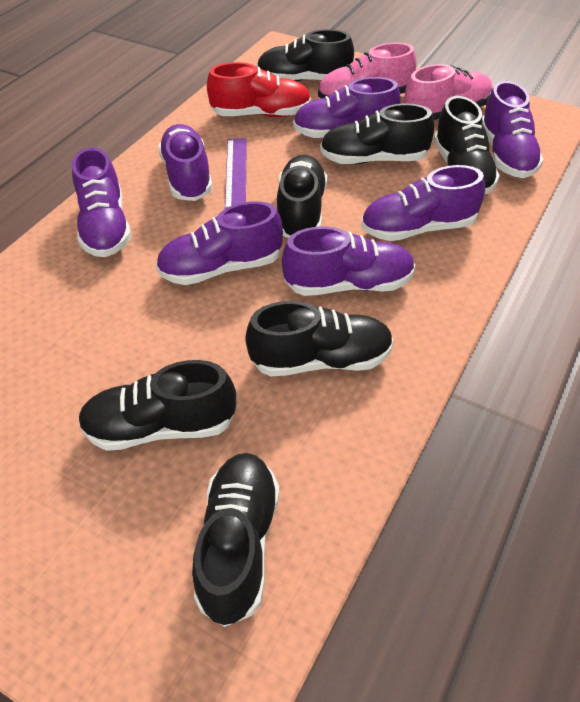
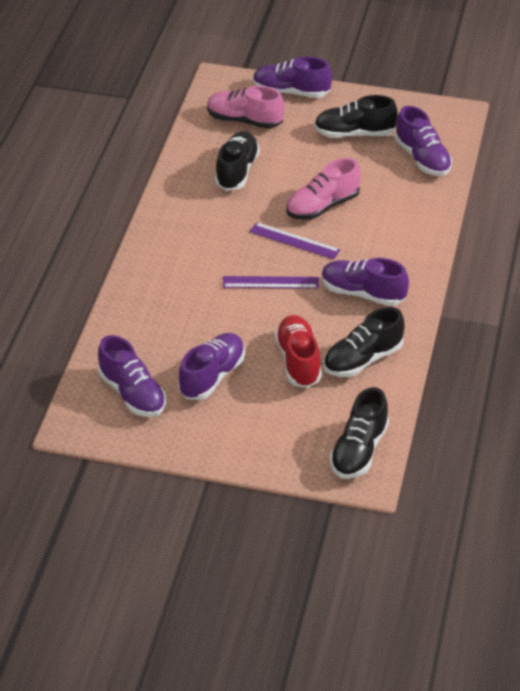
black shoe: 7 -> 4
purple ruler: 1 -> 2
purple shoe: 7 -> 5

